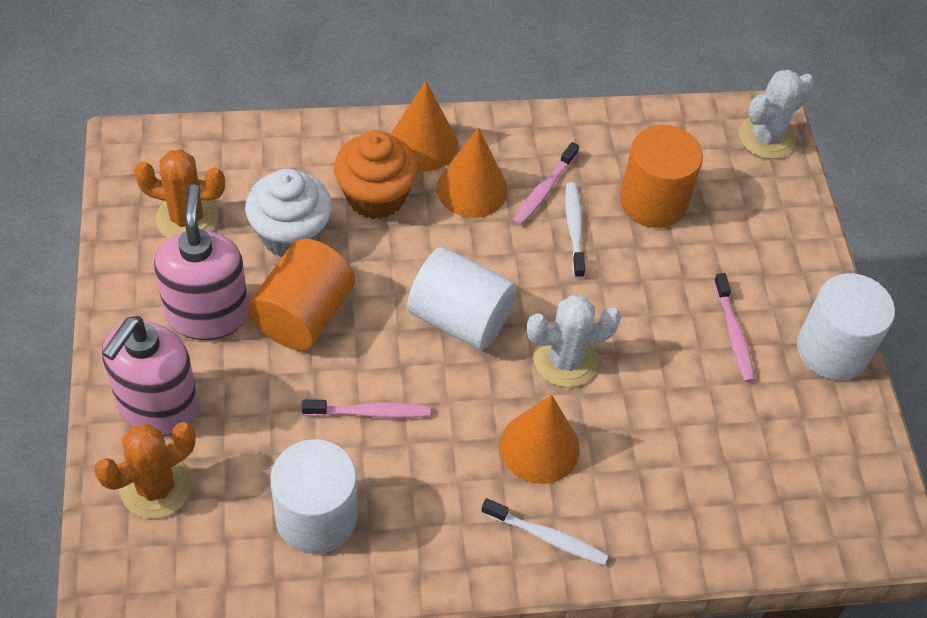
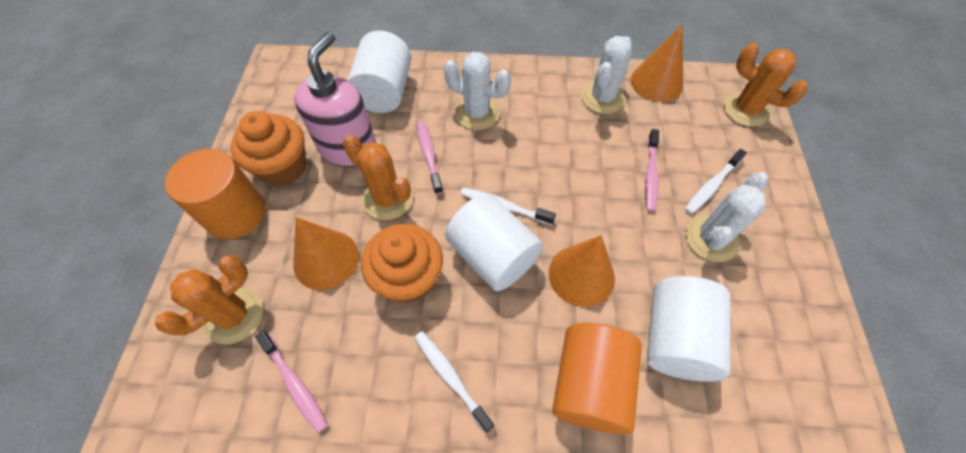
orange cactus: 2 -> 3
orange cupcake: 1 -> 2
pink soap dispenser: 2 -> 1
white cactus: 2 -> 3
white cupcake: 1 -> 0
white toothbrush: 2 -> 3

